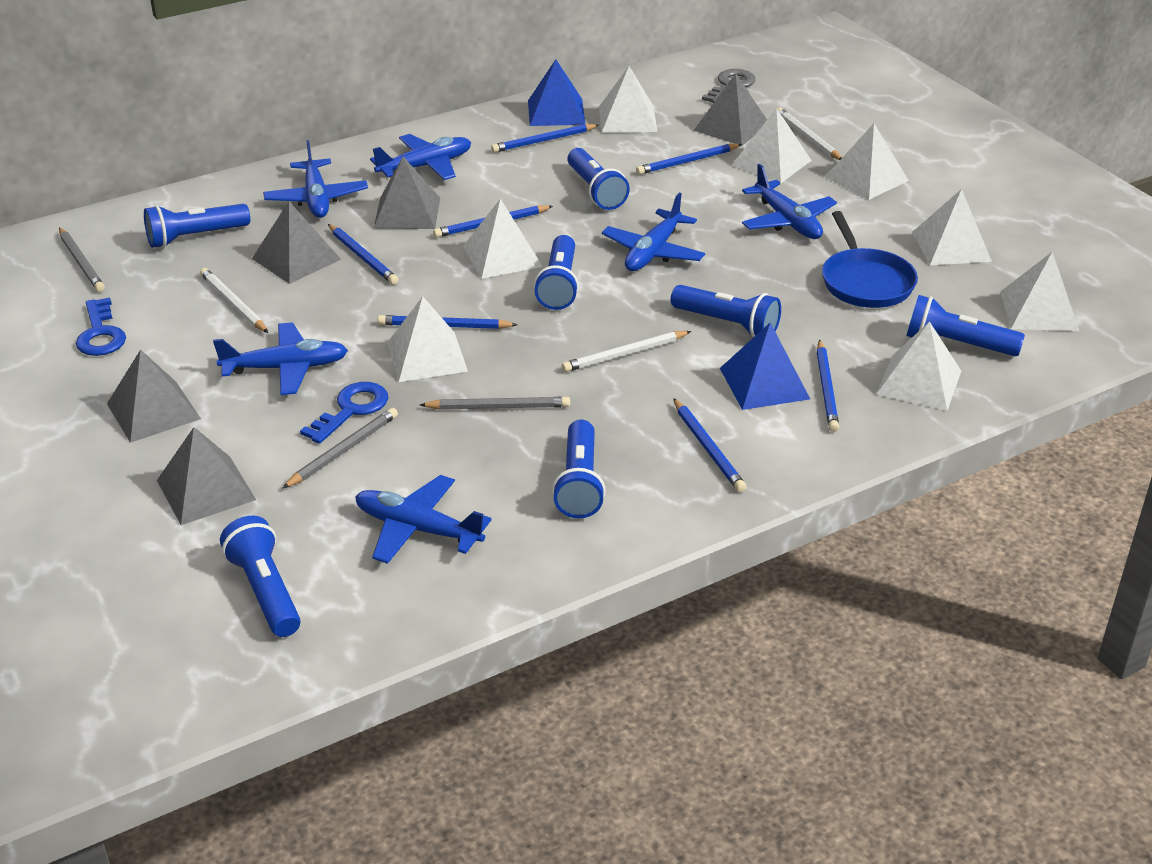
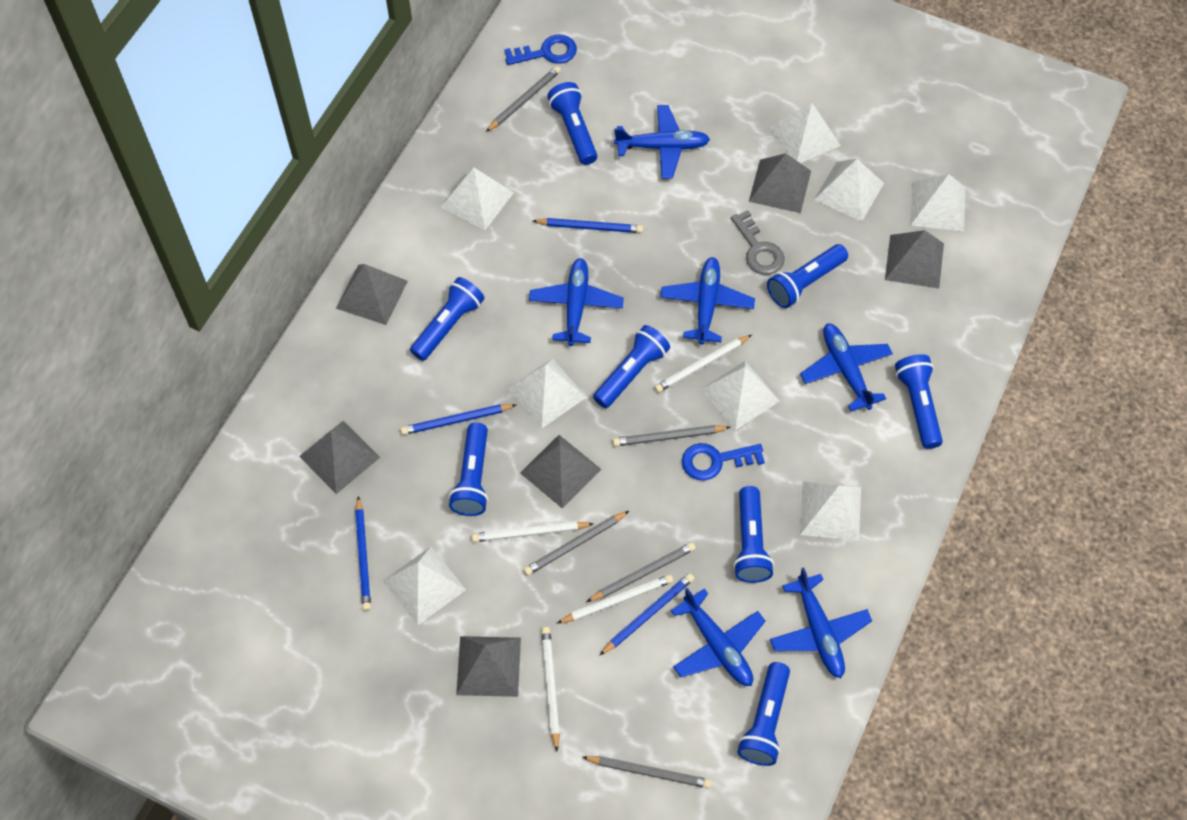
blue flashlight: 7 -> 8
blue pan: 1 -> 0
blue pencil: 7 -> 4
blue pyramid: 2 -> 0
grey pencil: 3 -> 5
grey pyramid: 5 -> 6
white pencil: 3 -> 4

